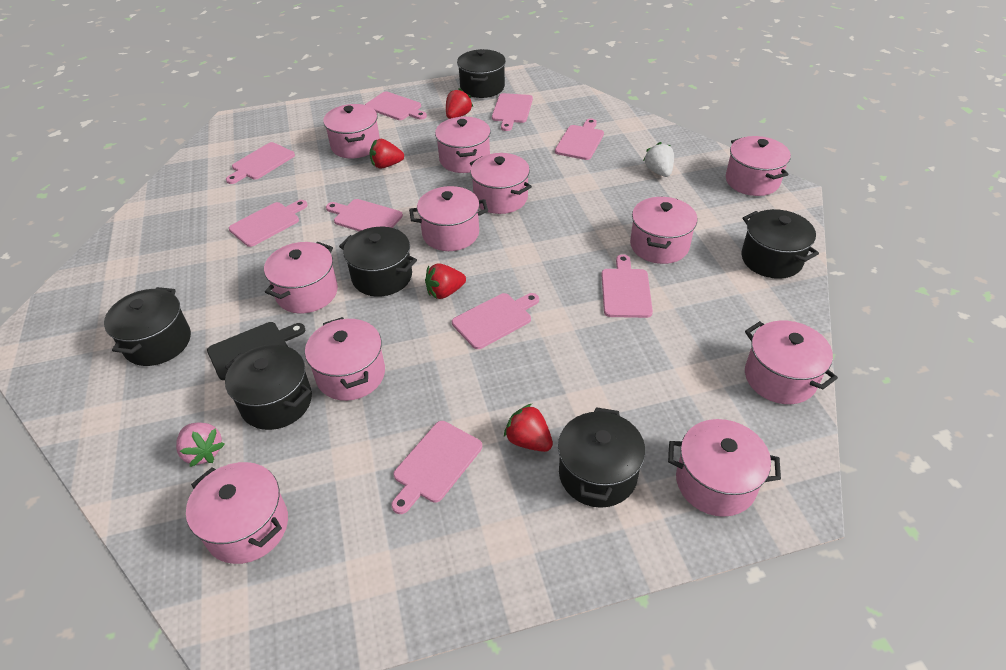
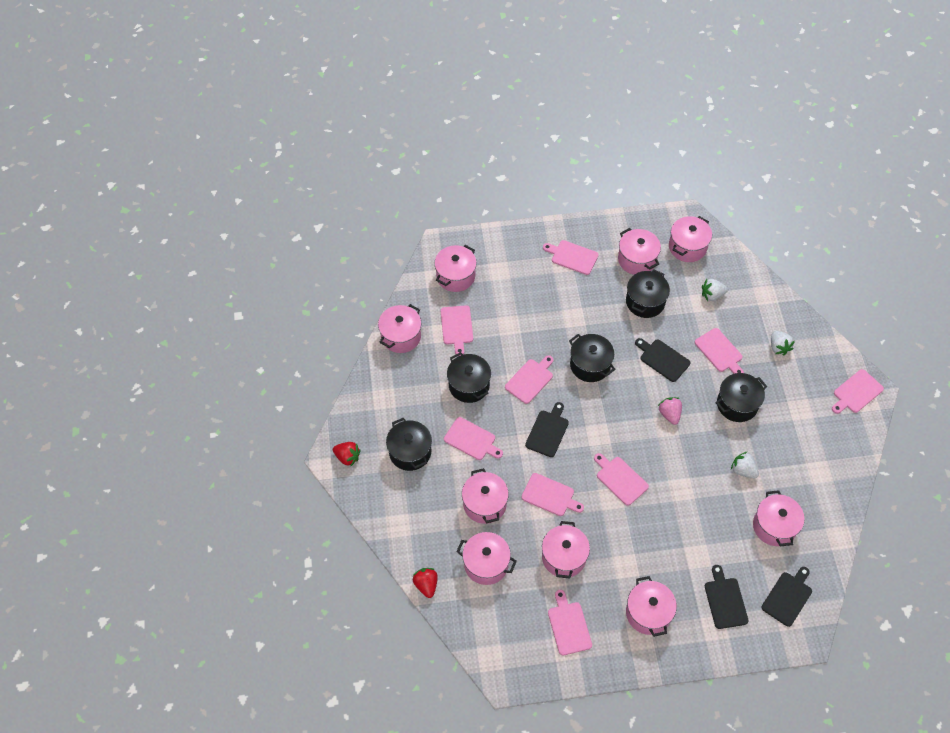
black cutting board: 1 -> 4
black pot: 6 -> 5
pink pot: 11 -> 9
red strawberry: 4 -> 2
white strawberry: 1 -> 3

